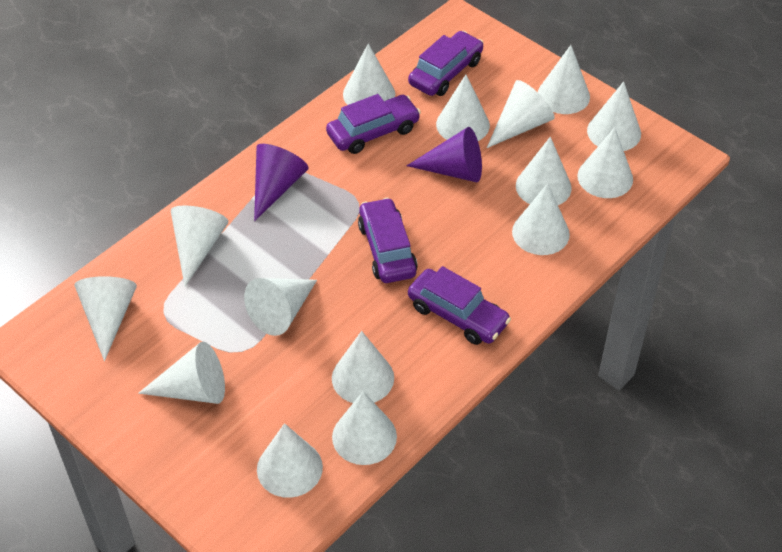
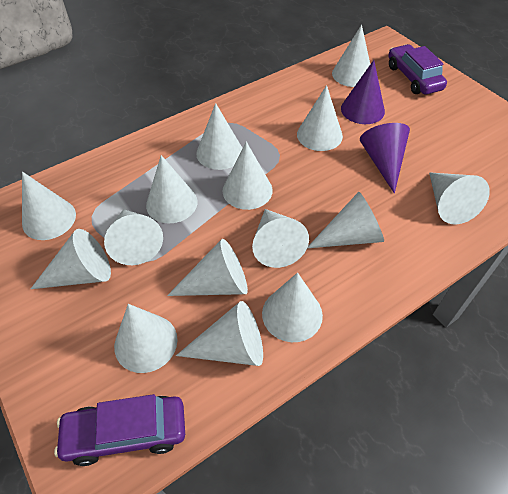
purple car: 4 -> 2

